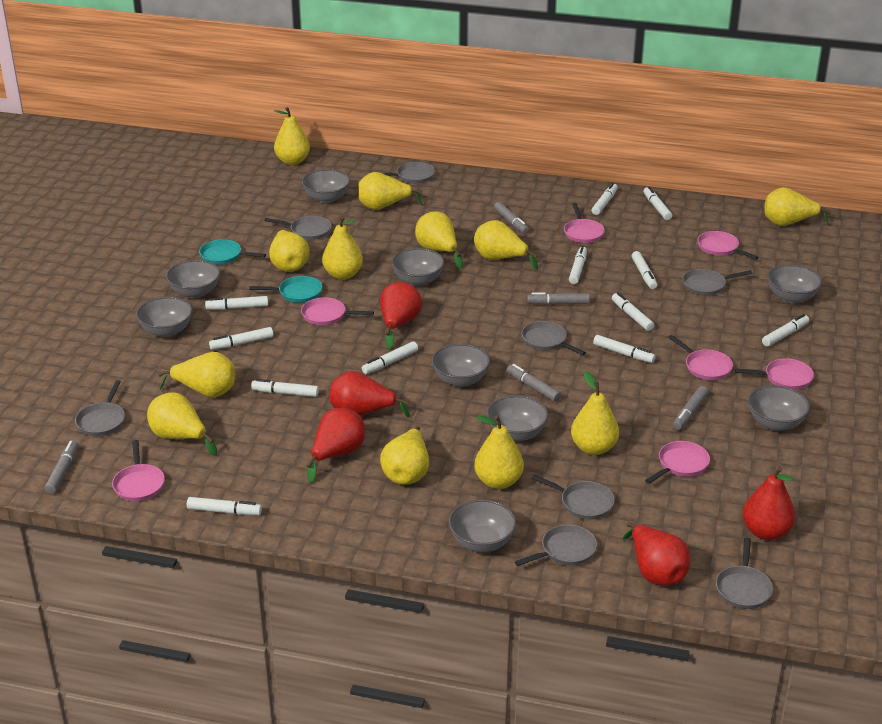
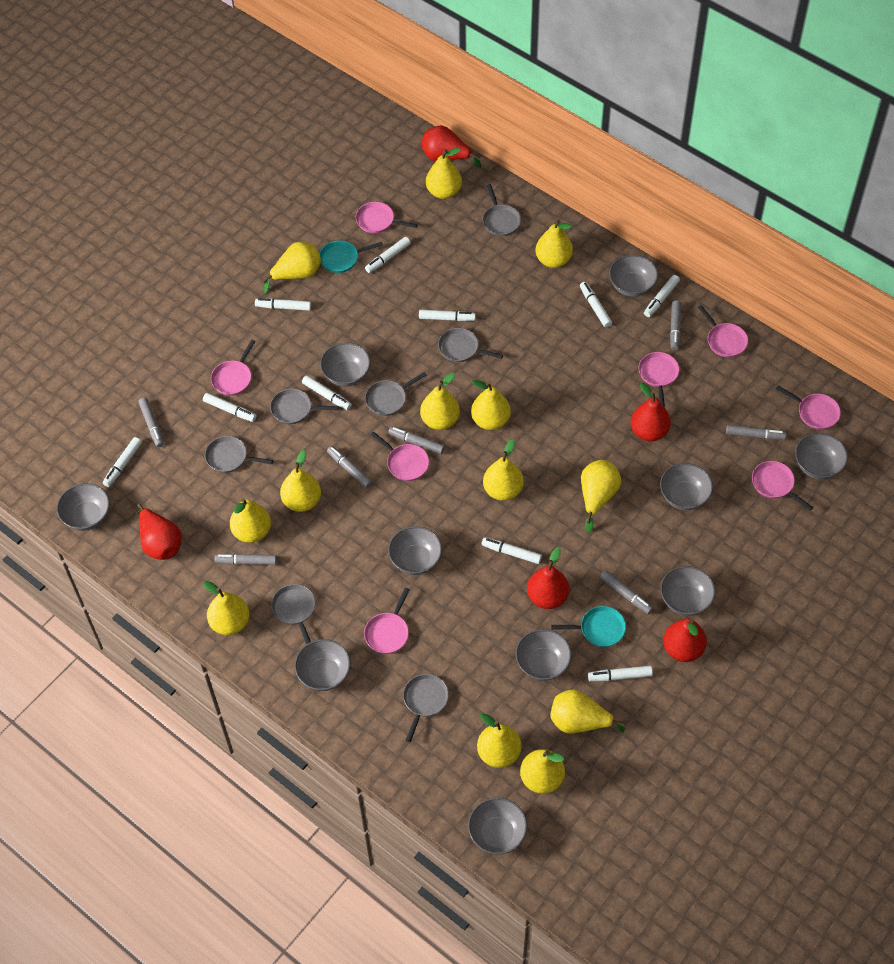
grey bowl: 9 -> 10
grey marker: 5 -> 7
grey pan: 8 -> 7
pink pan: 7 -> 8
white marker: 12 -> 10
yellow pear: 12 -> 13

